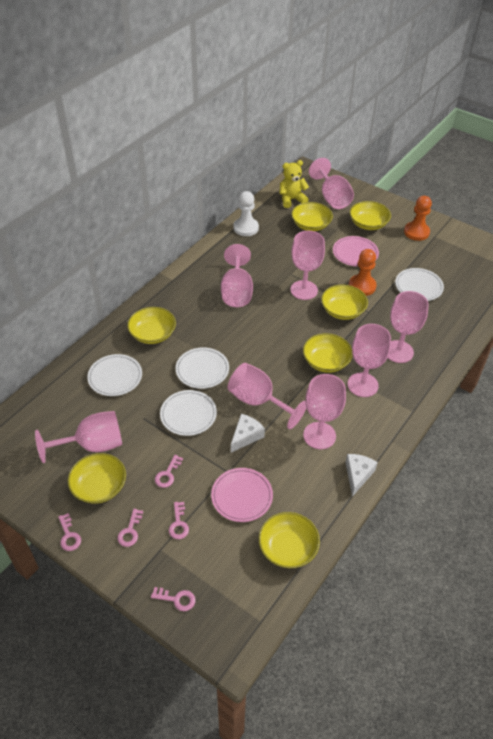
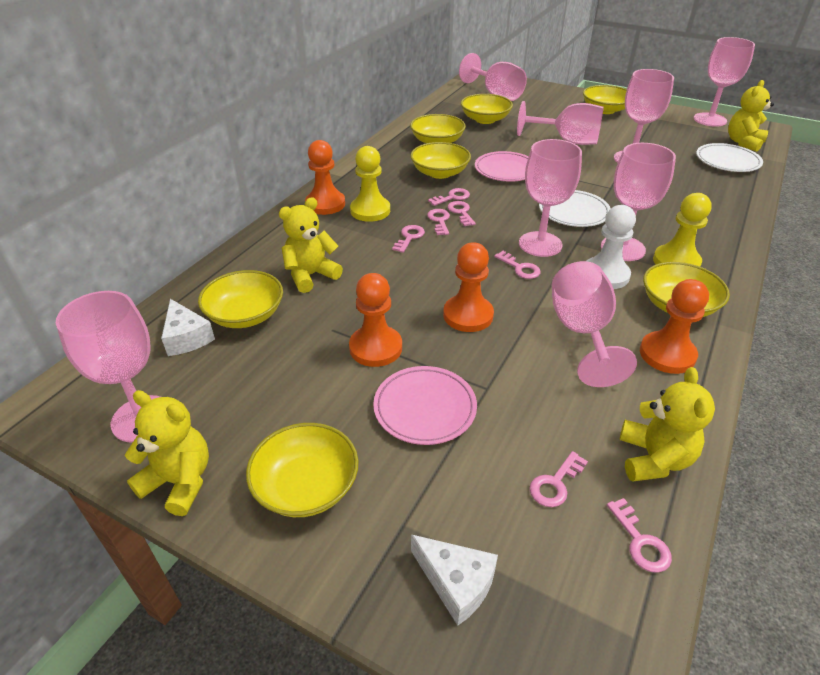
orange pawn: 2 -> 4
pink key: 5 -> 7
white plate: 4 -> 2
yellow pawn: 0 -> 2
yellow teddy bear: 1 -> 4

